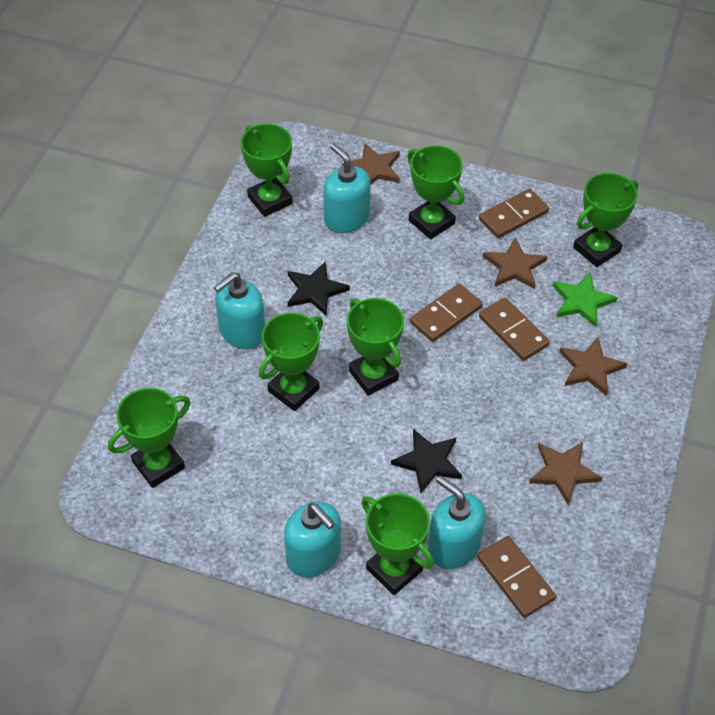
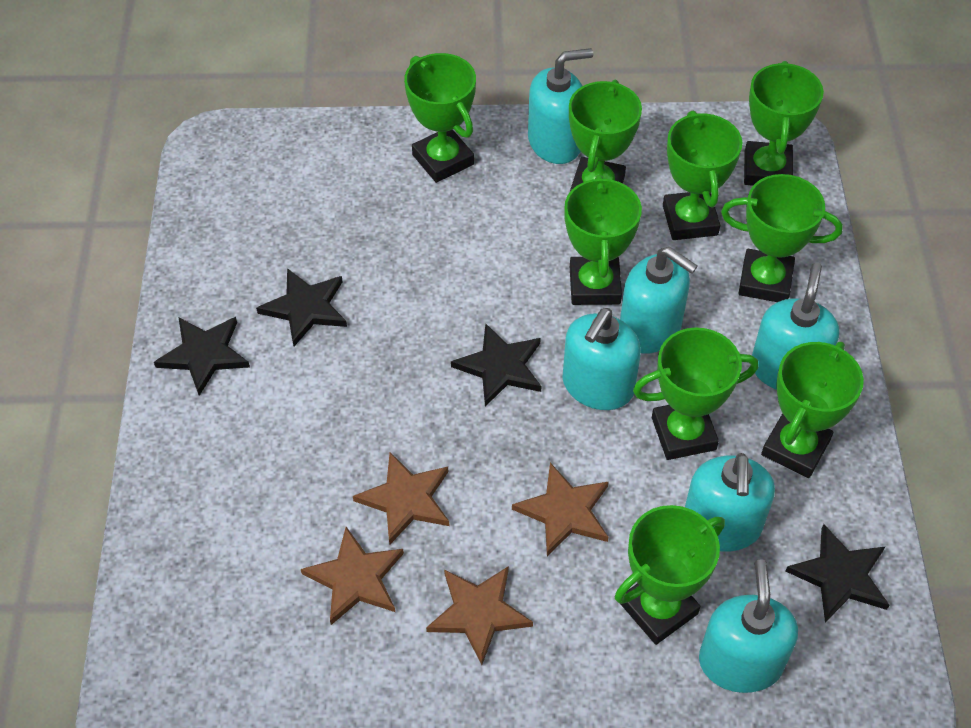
black star: 2 -> 4
brown domino: 4 -> 0
green star: 1 -> 0
green trophy: 7 -> 9
turquoise soap dispenser: 4 -> 6

